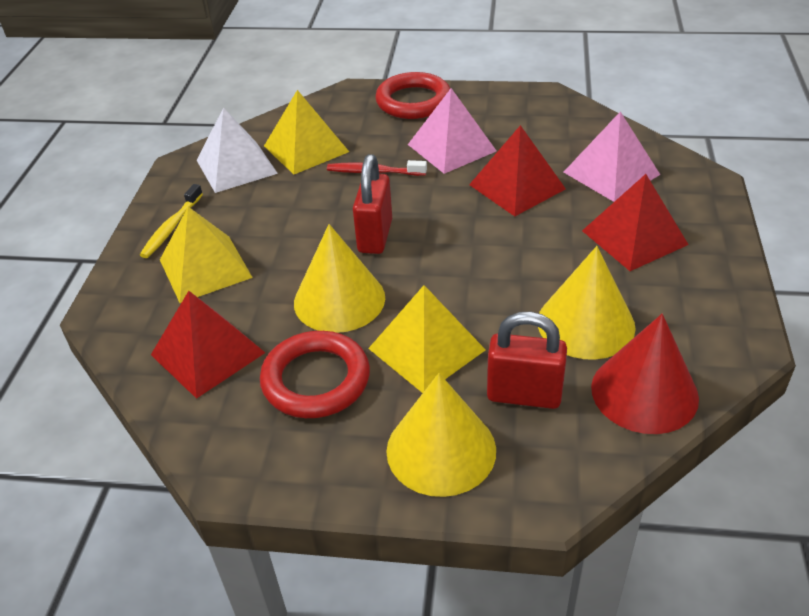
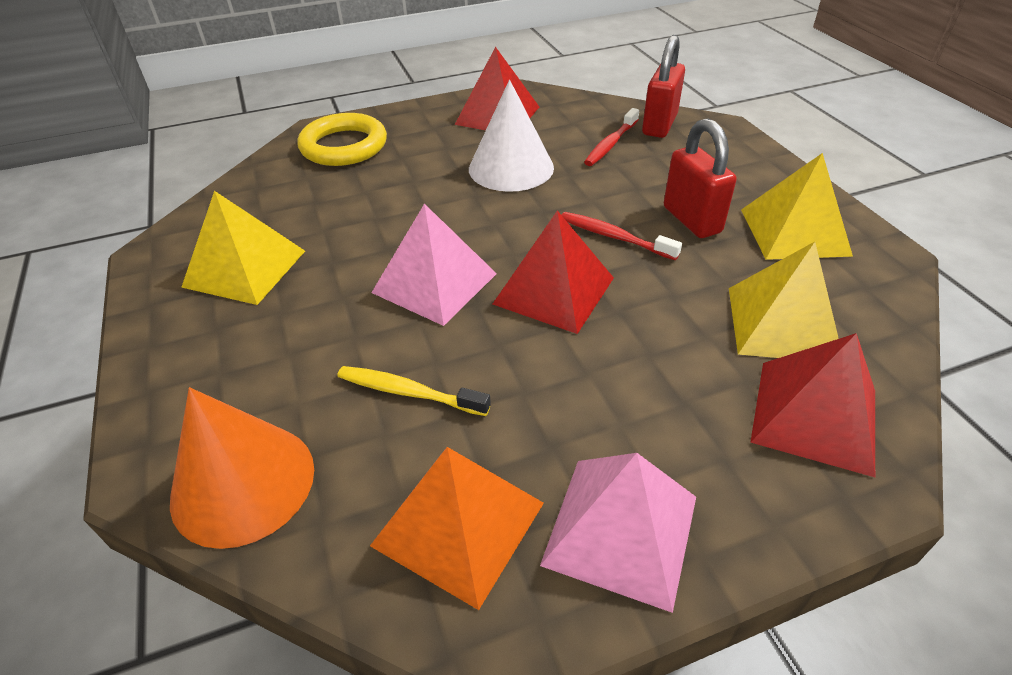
orange cone: 0 -> 1
orange pyramid: 0 -> 1
red cone: 1 -> 0
red ring: 2 -> 0
red toothbrush: 1 -> 2
white cone: 0 -> 1
white pyramid: 1 -> 0
yellow cone: 3 -> 0
yellow ring: 0 -> 1

